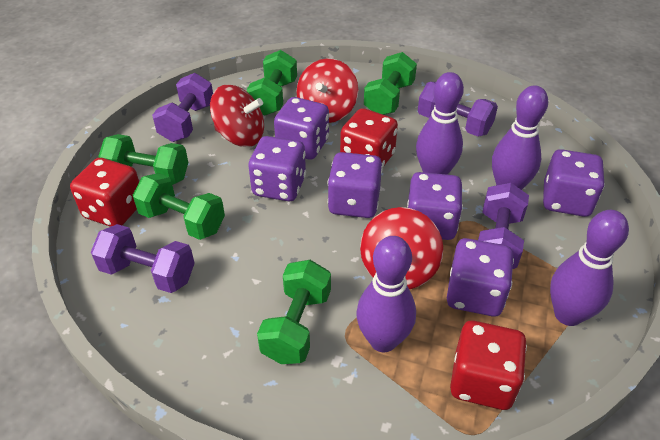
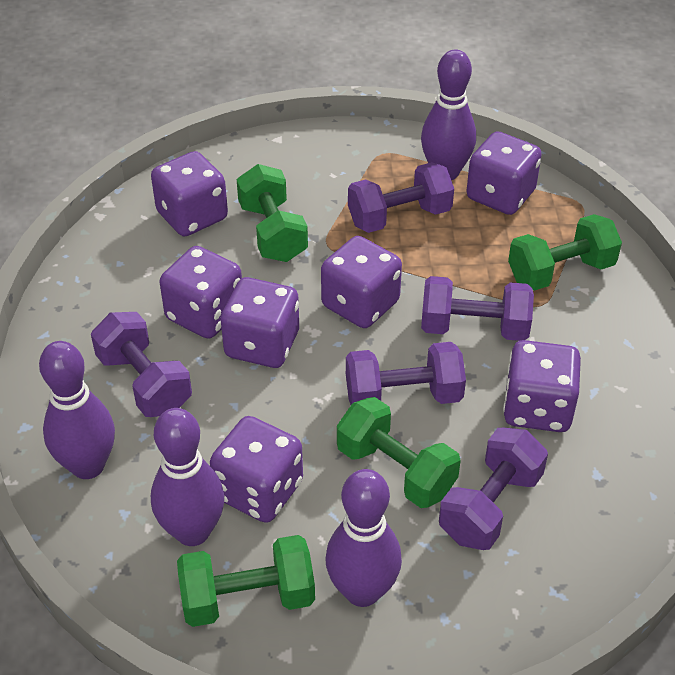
green dumbbell: 5 -> 4
purple dice: 6 -> 7
purple dumbbell: 4 -> 5
red dice: 3 -> 0
red spinning top: 3 -> 0

